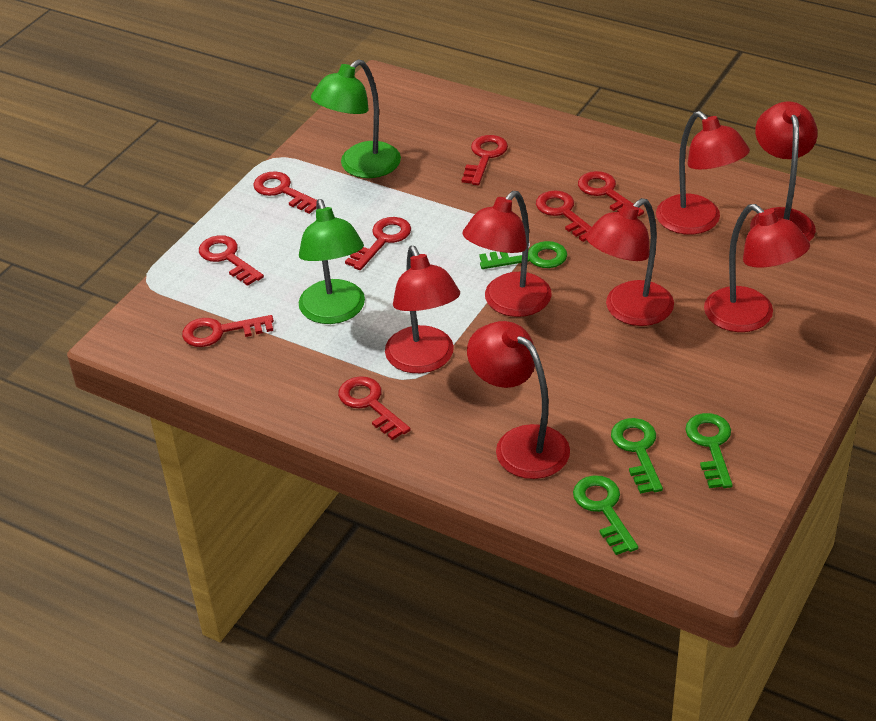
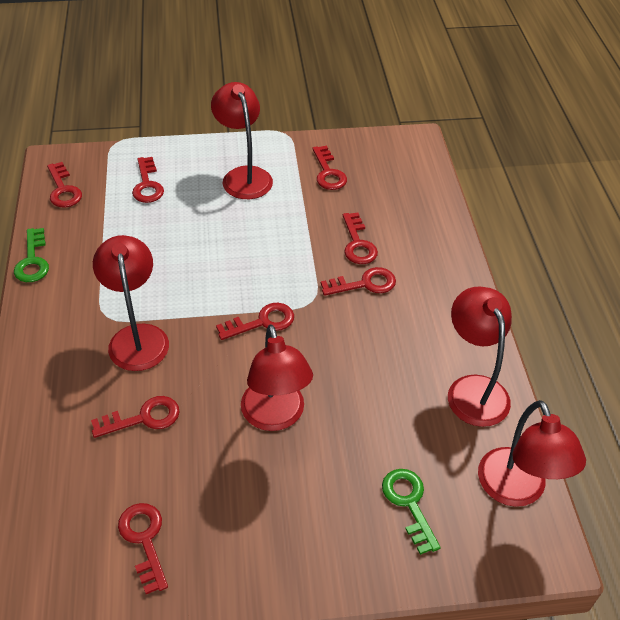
green key: 4 -> 2
green lamp: 2 -> 0
red lamp: 7 -> 5

